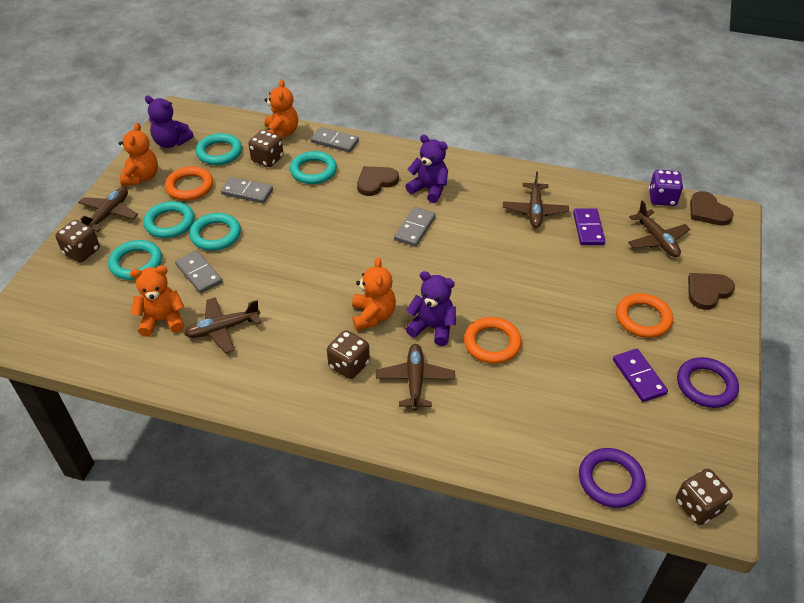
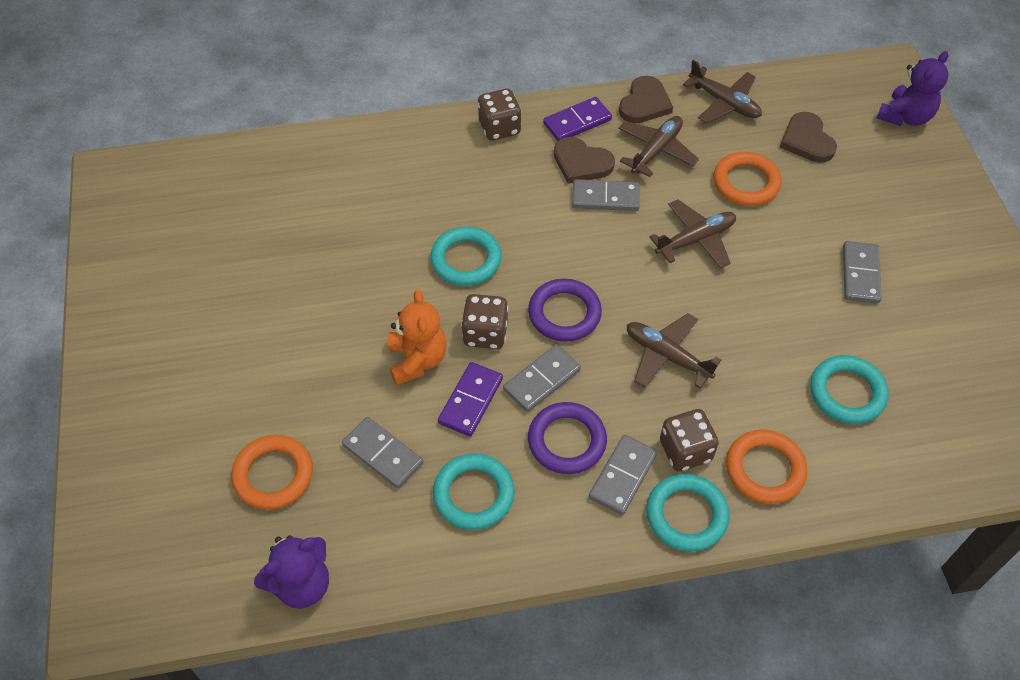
brown dice: 4 -> 3
brown plane: 5 -> 4
grey domino: 4 -> 5
orange teddy bear: 4 -> 1
purple dice: 1 -> 0
purple teddy bear: 3 -> 2
turquoise ring: 5 -> 4

